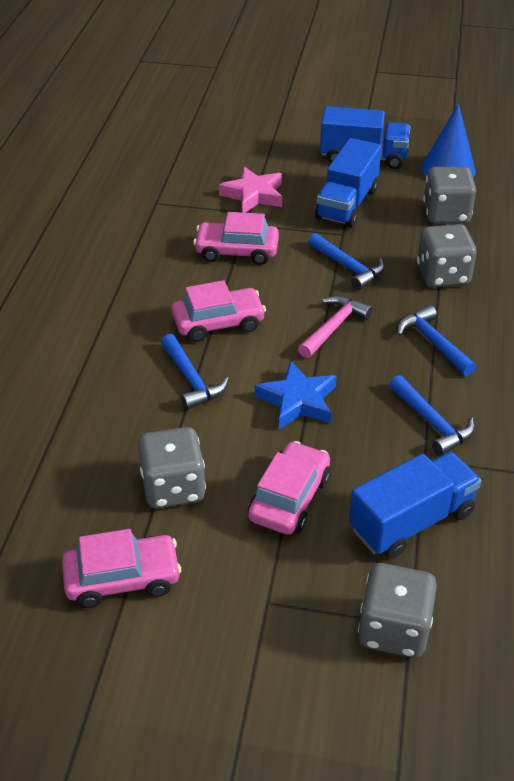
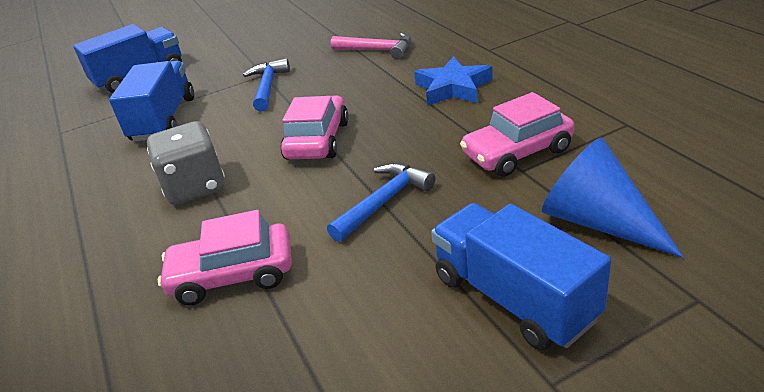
blue hammer: 4 -> 2
grey dice: 4 -> 1
pink car: 4 -> 3
pink star: 1 -> 0

